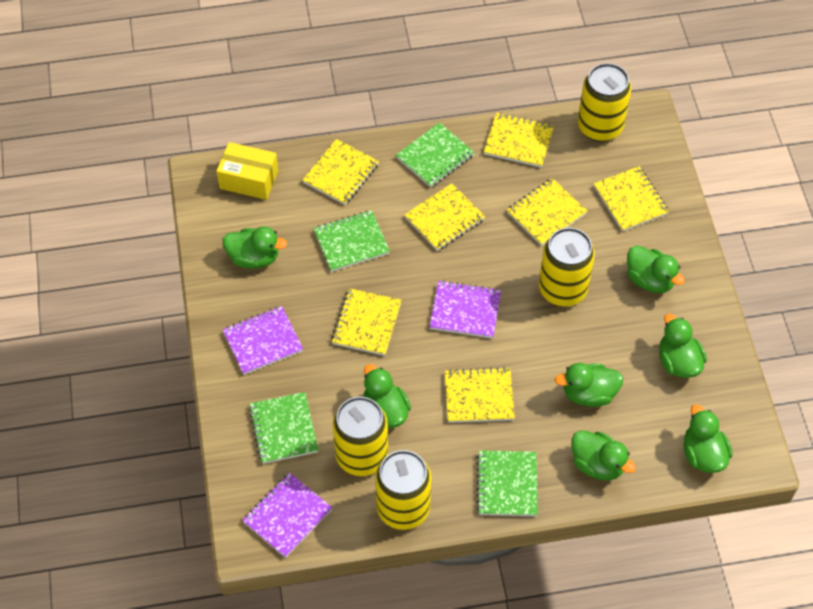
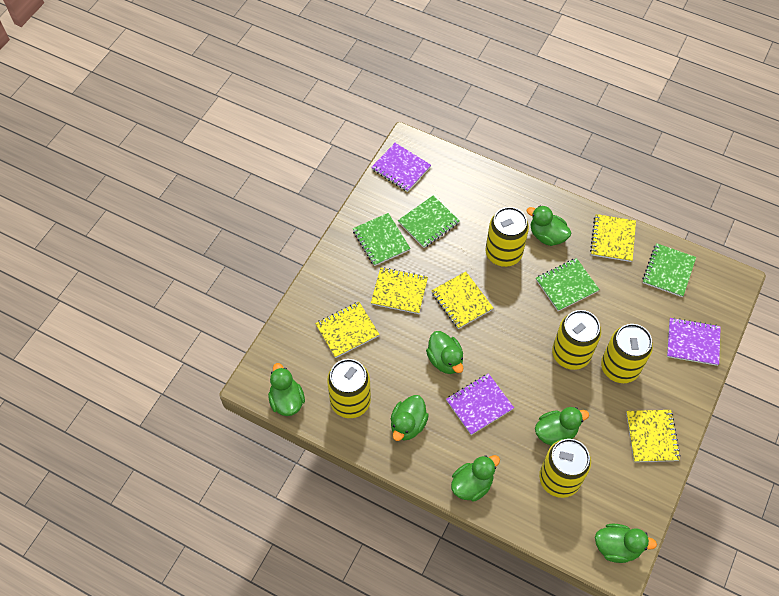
yellow box: 1 -> 0
yellow can: 4 -> 5
yellow notebook: 7 -> 5

